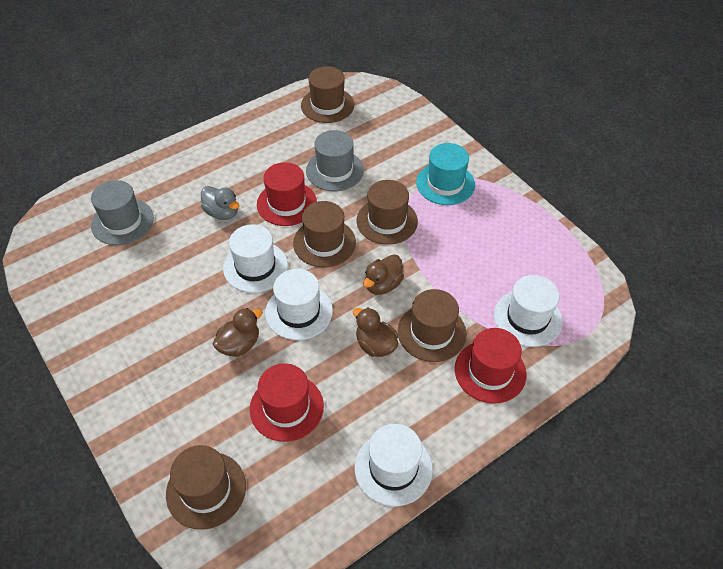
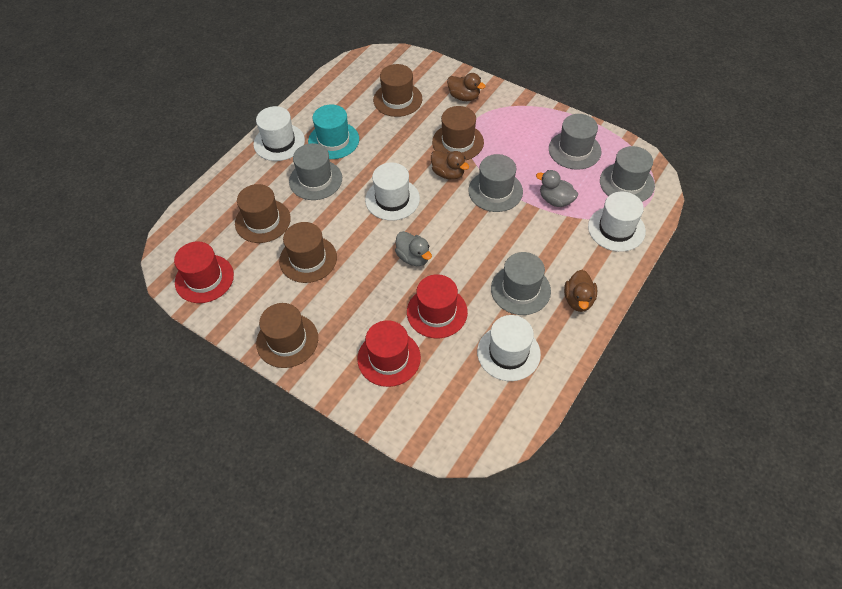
grey duck: 1 -> 2
grey hat: 2 -> 5

